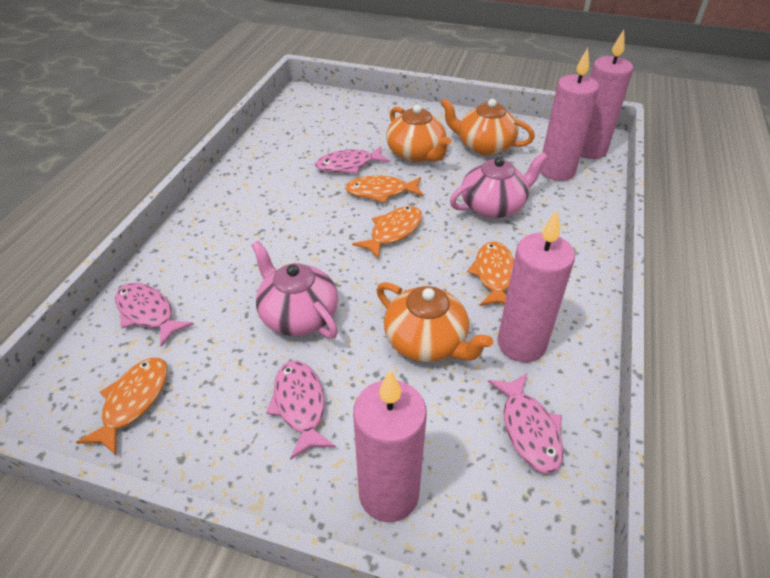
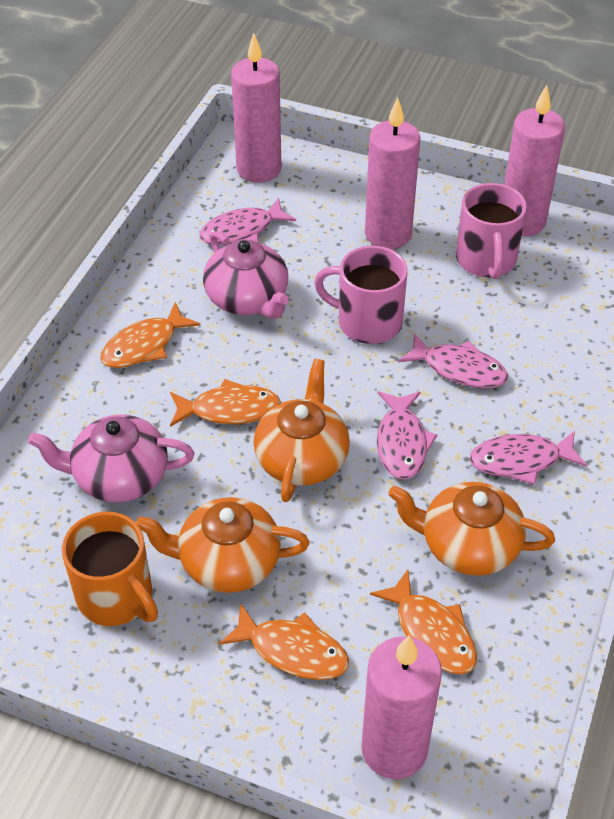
orange mug: 0 -> 1
pink mug: 0 -> 2

